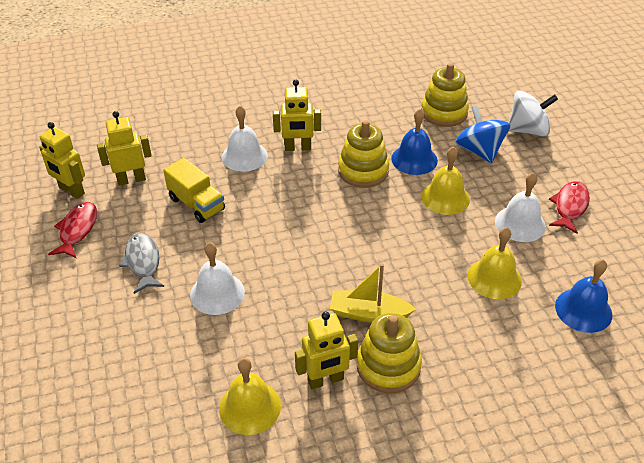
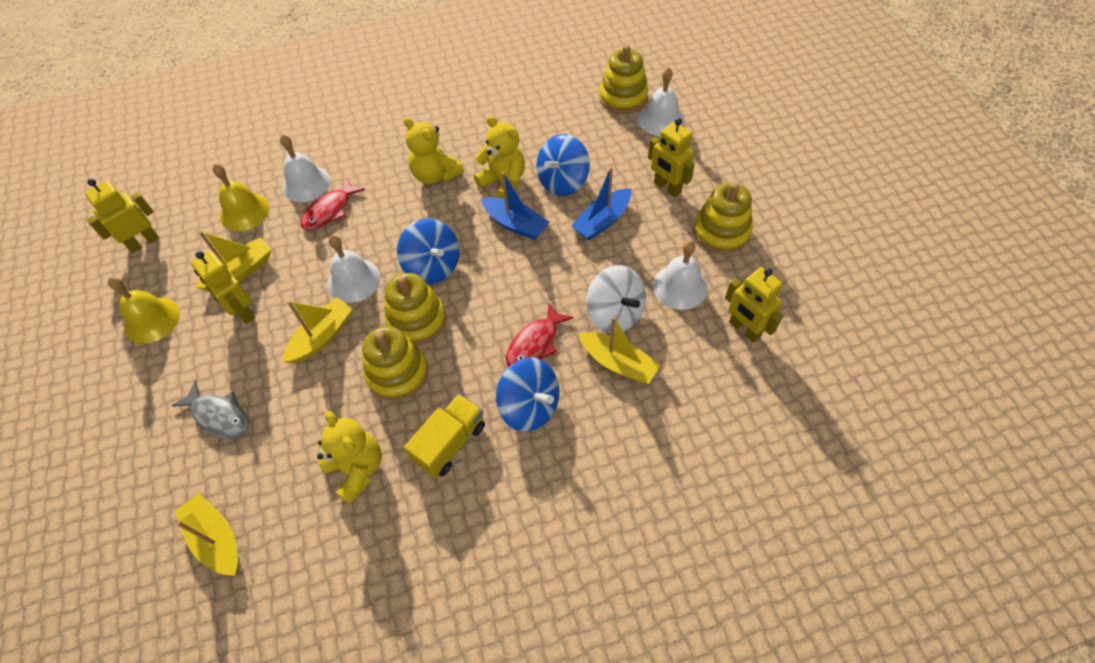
blue bell: 2 -> 0
blue boat: 0 -> 2
blue spinning top: 1 -> 3
white bell: 3 -> 4
yellow bell: 3 -> 2
yellow boat: 1 -> 4
yellow stacking toy: 3 -> 4
yellow teddy bear: 0 -> 3

